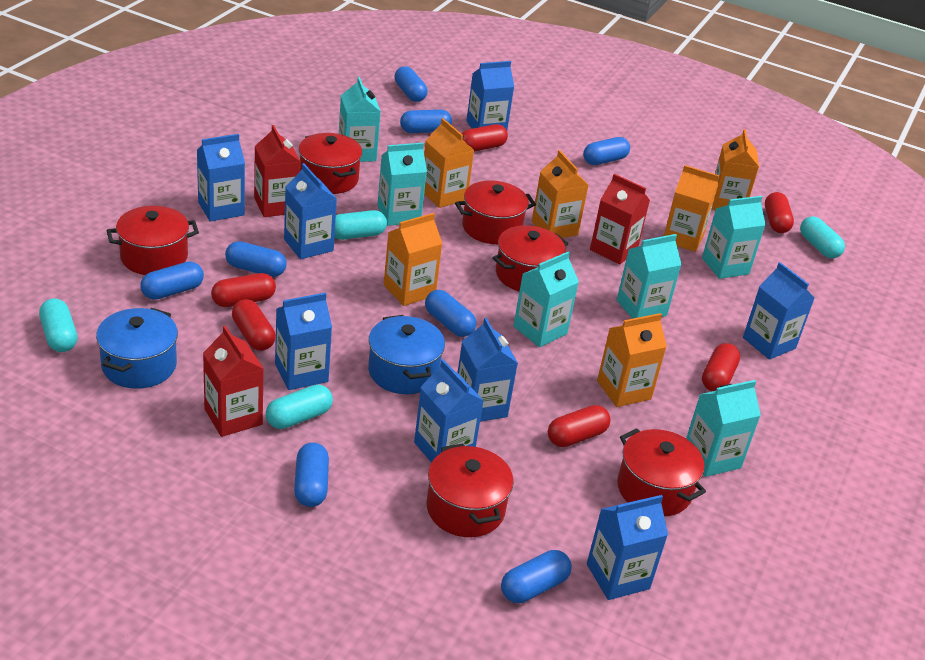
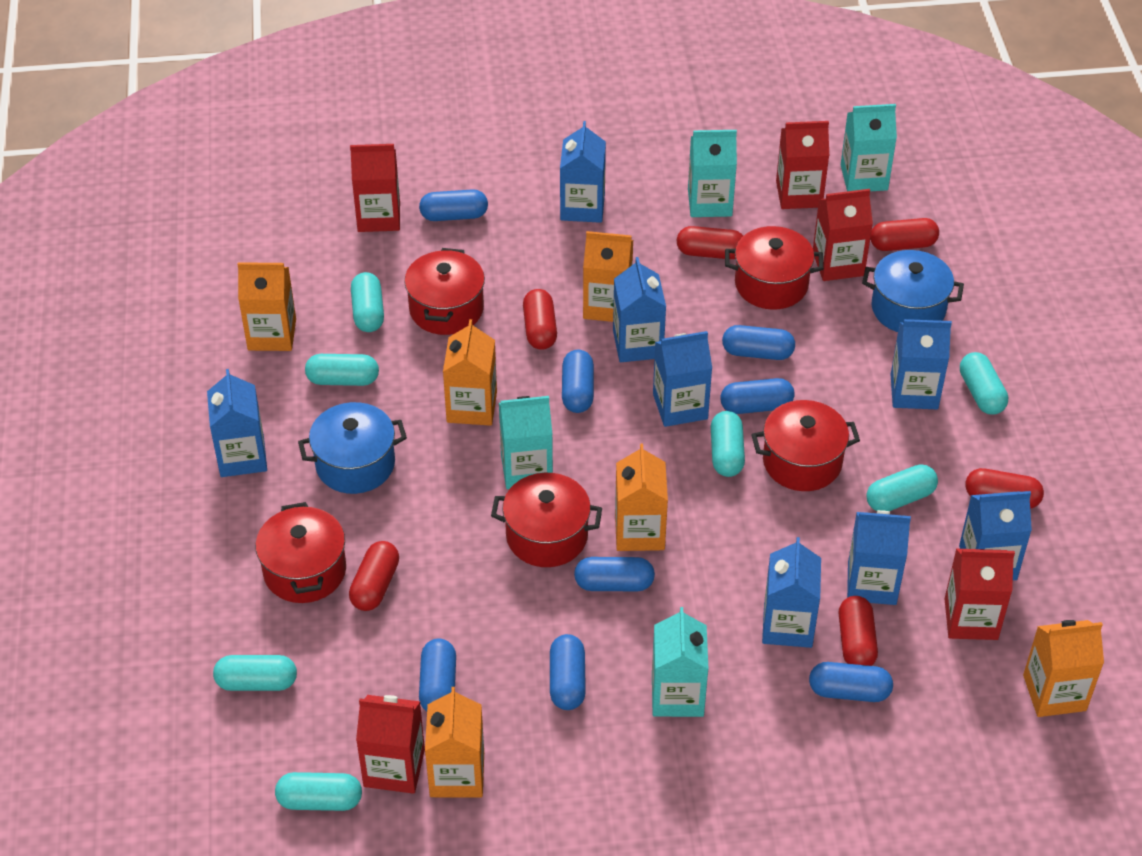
red carton: 3 -> 5
red pot: 6 -> 5
turquoise capsule: 4 -> 7
turquoise carton: 6 -> 4

